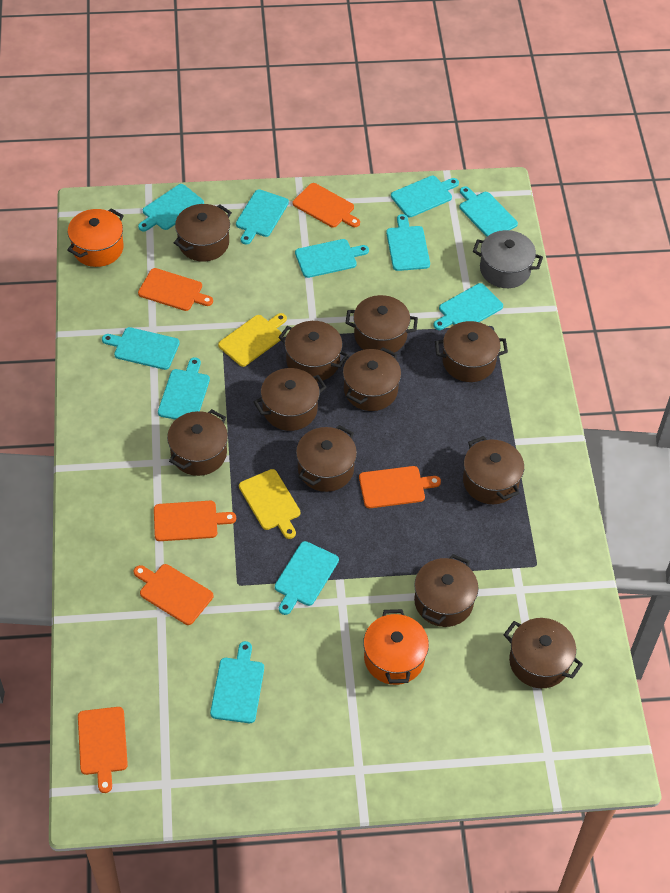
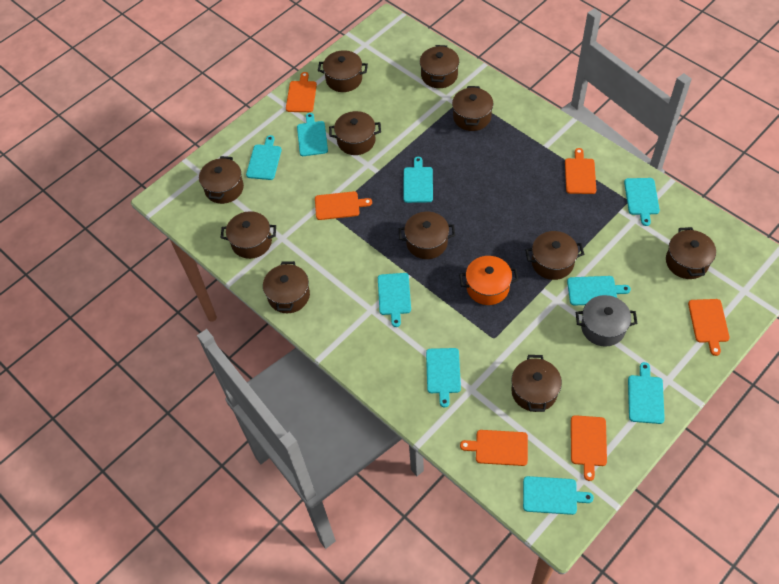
orange pot: 2 -> 1
turquoise cutting board: 11 -> 9
yellow cutting board: 2 -> 0

